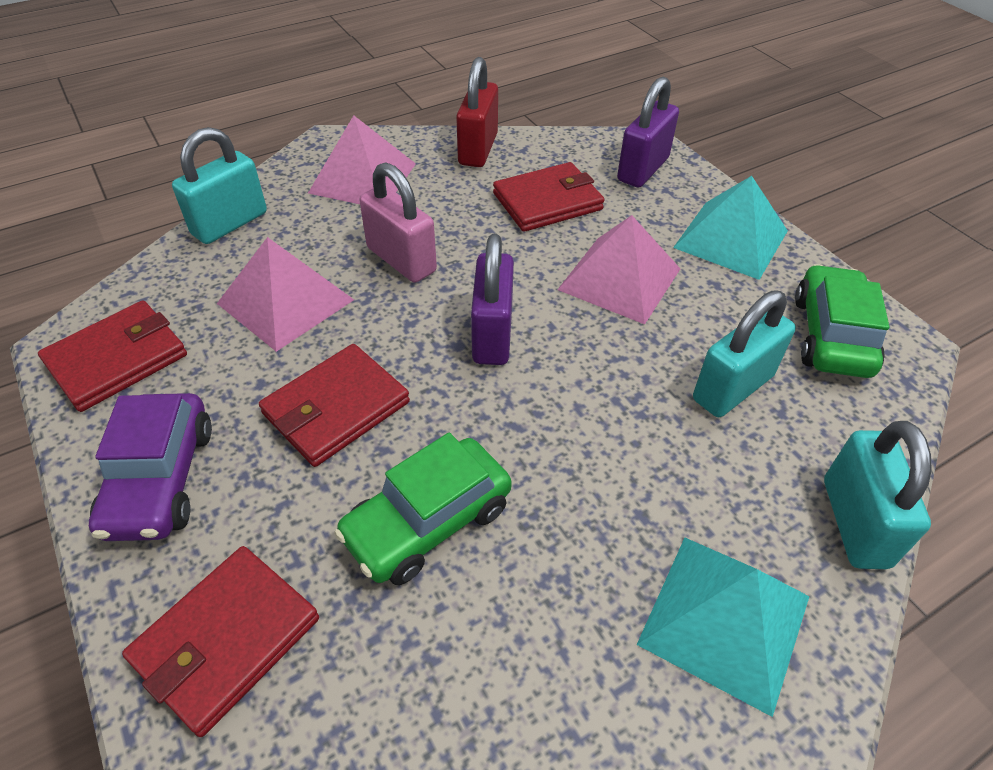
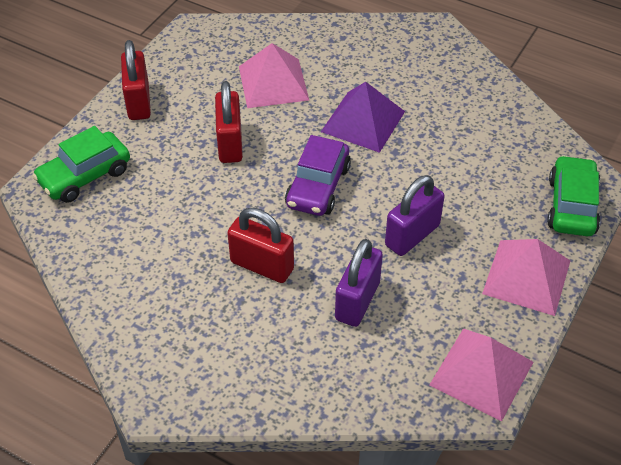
pink padlock: 1 -> 0
purple pyramid: 0 -> 1
red padlock: 1 -> 3
red wallet: 4 -> 0
turquoise padlock: 3 -> 0
turquoise pyramid: 2 -> 0

